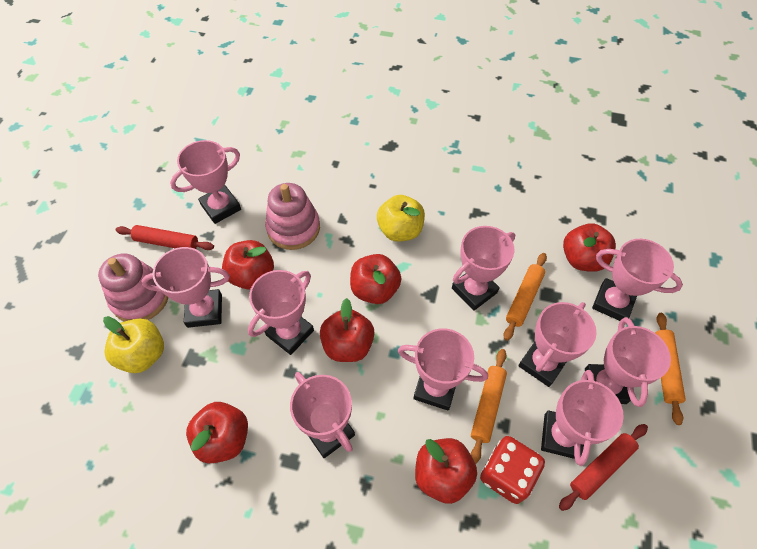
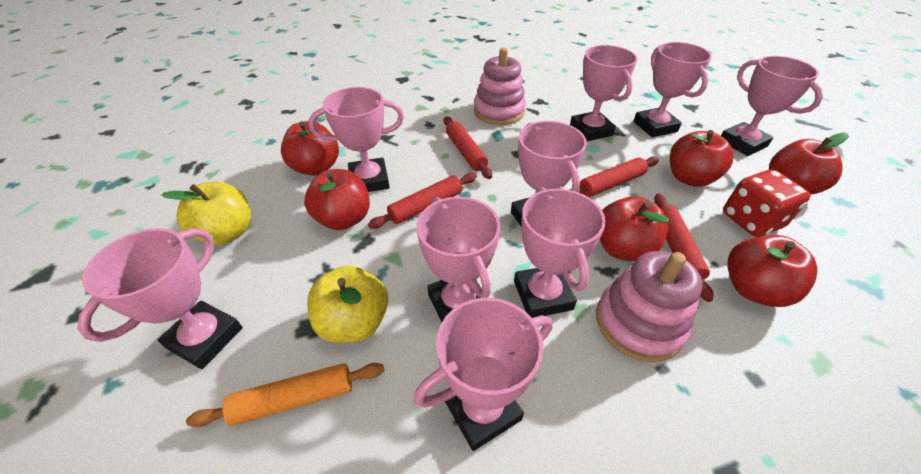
orange rolling pin: 3 -> 1
pink trophy: 10 -> 9
red rolling pin: 2 -> 4

